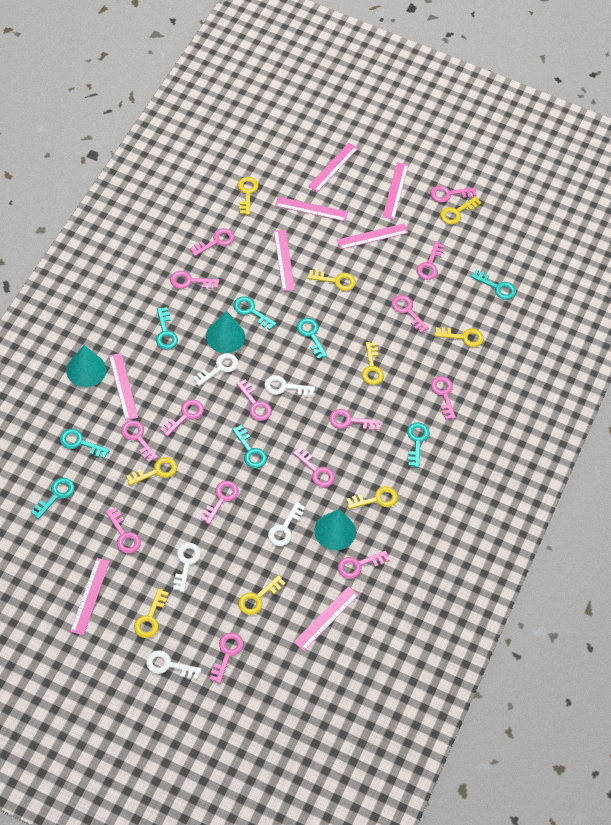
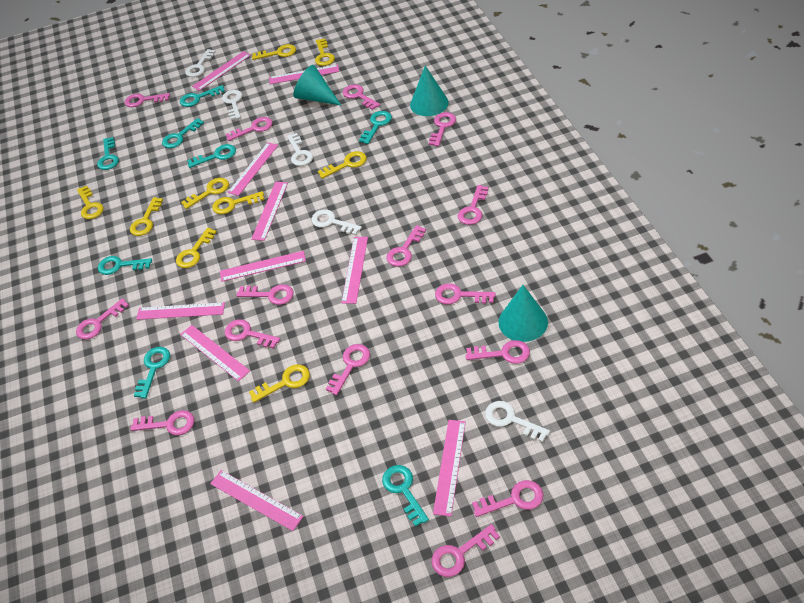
pink ruler: 8 -> 10

